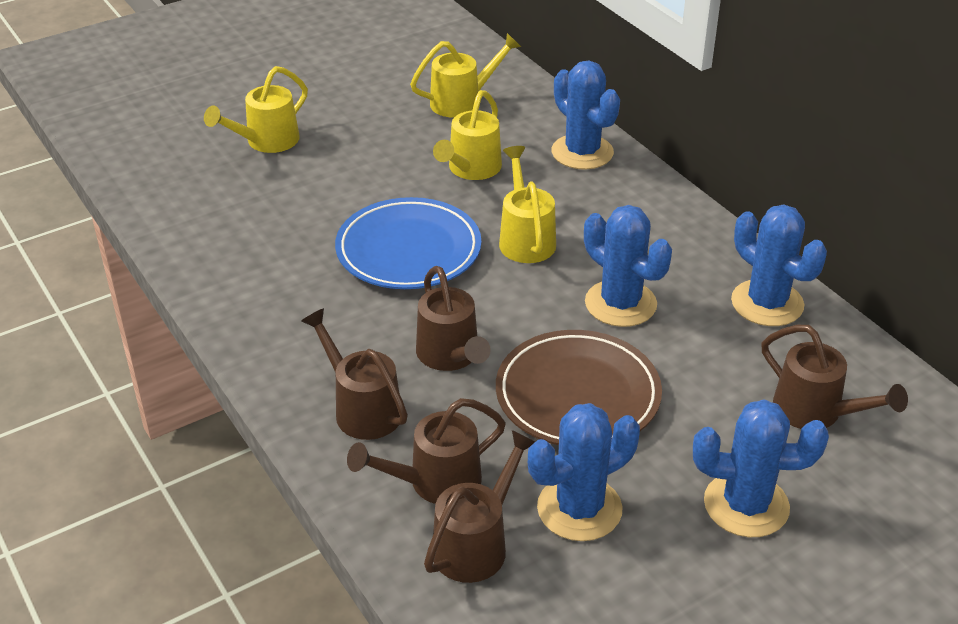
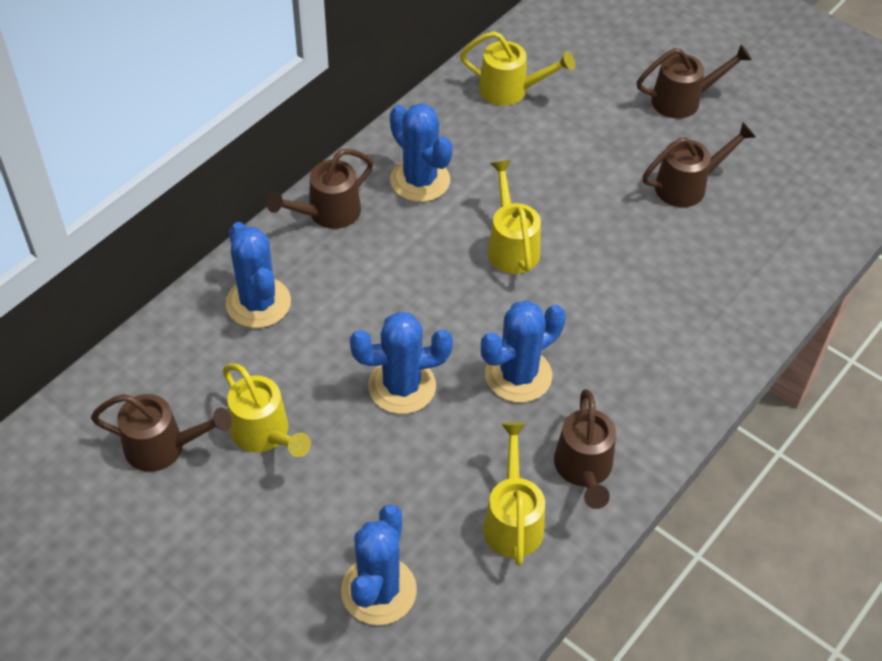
blue plate: 1 -> 0
brown plate: 1 -> 0

